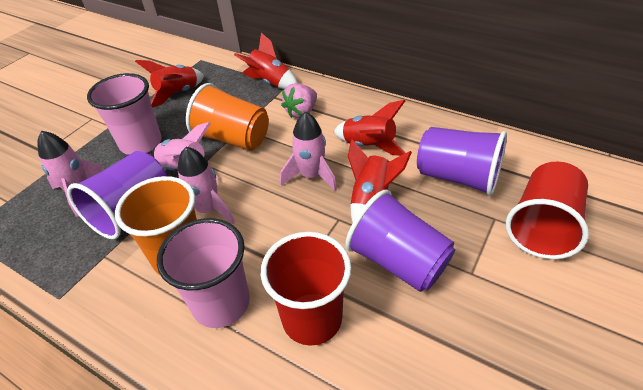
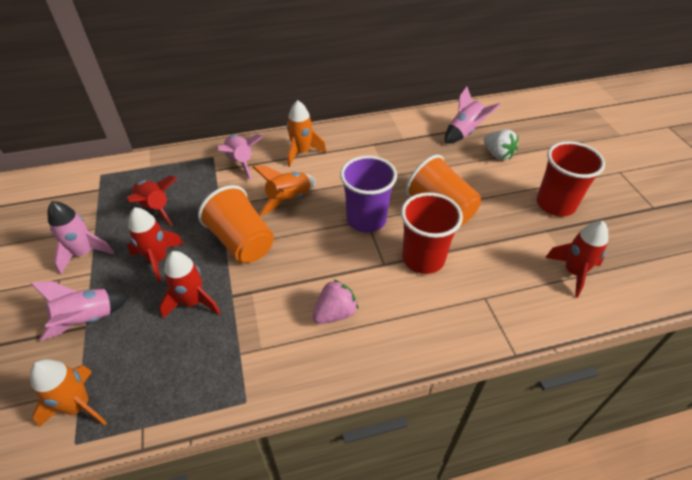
orange rocket: 0 -> 3
pink cup: 2 -> 0
purple cup: 3 -> 1
white strawberry: 0 -> 1

